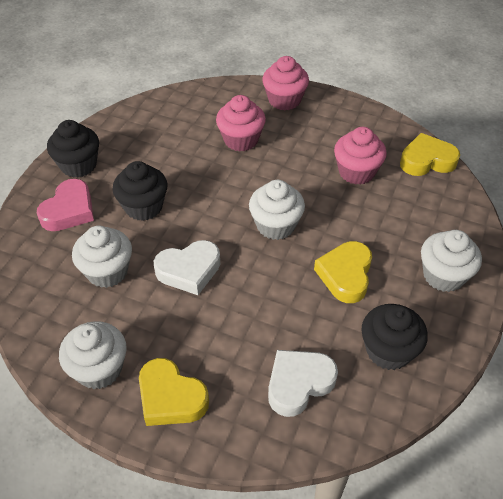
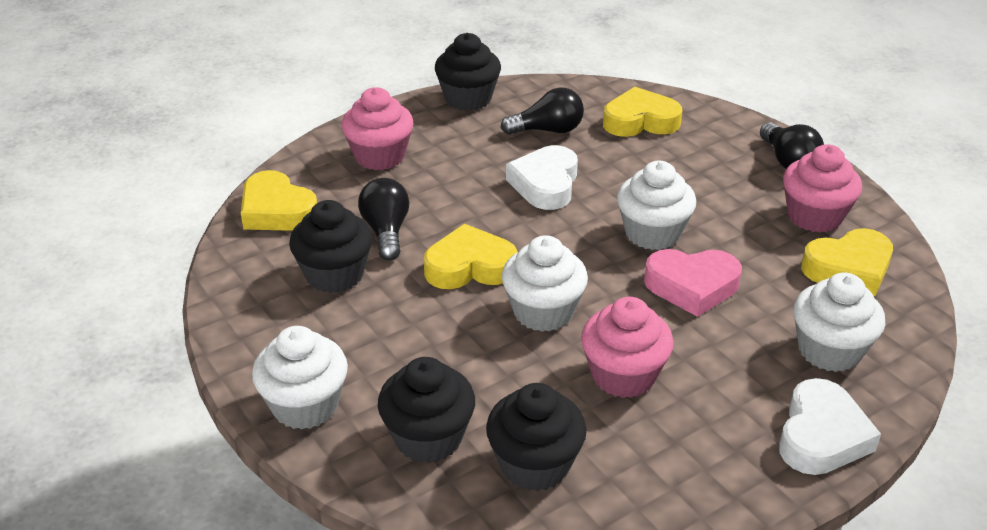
black cupcake: 3 -> 4
black light bulb: 0 -> 3
yellow heart: 3 -> 4

